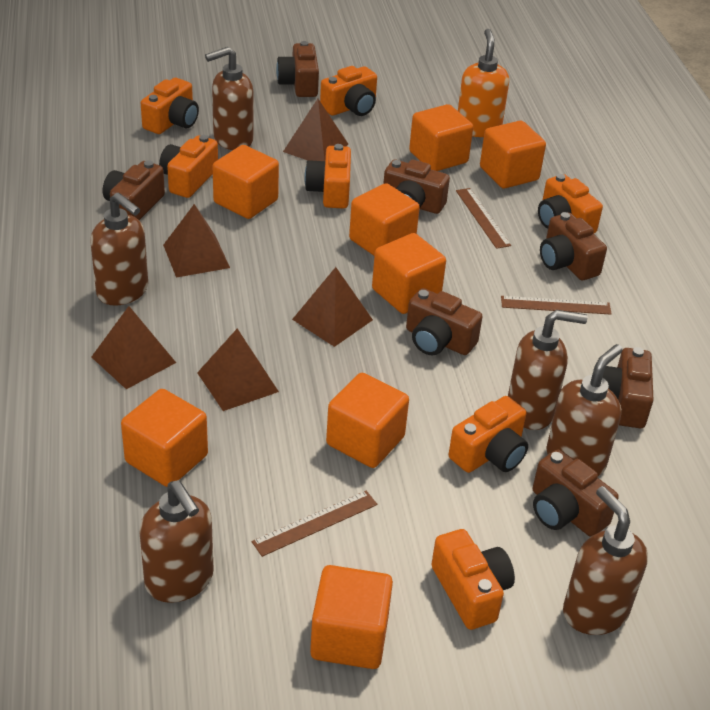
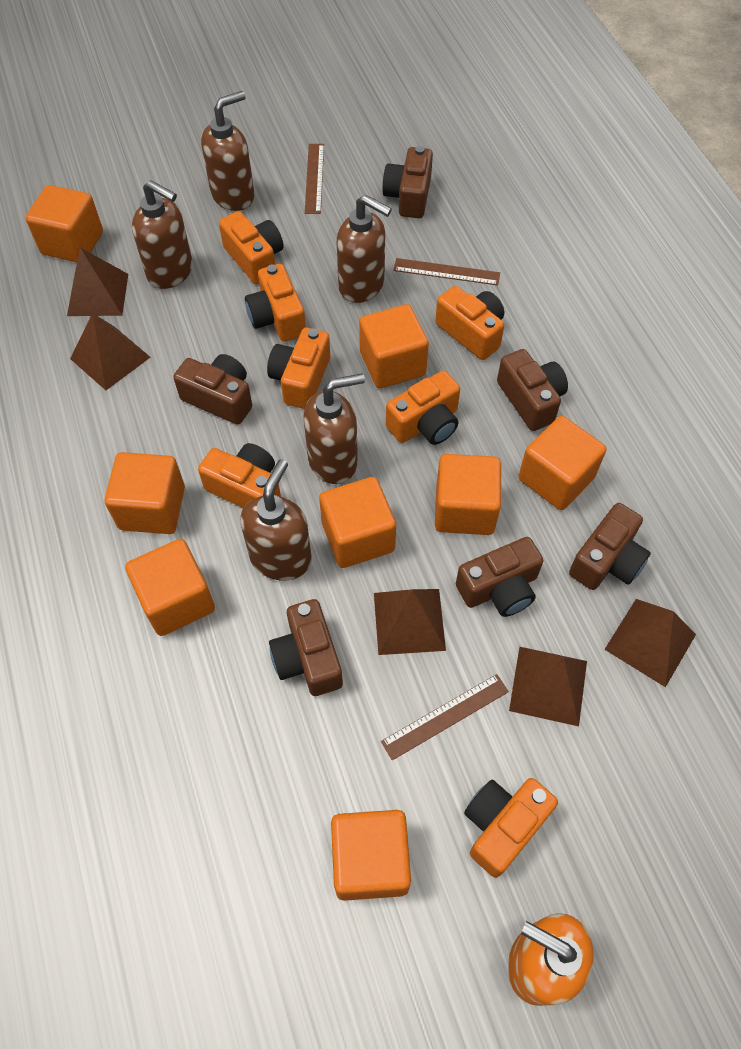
brown camera: 7 -> 6
brown soap dispenser: 6 -> 5

